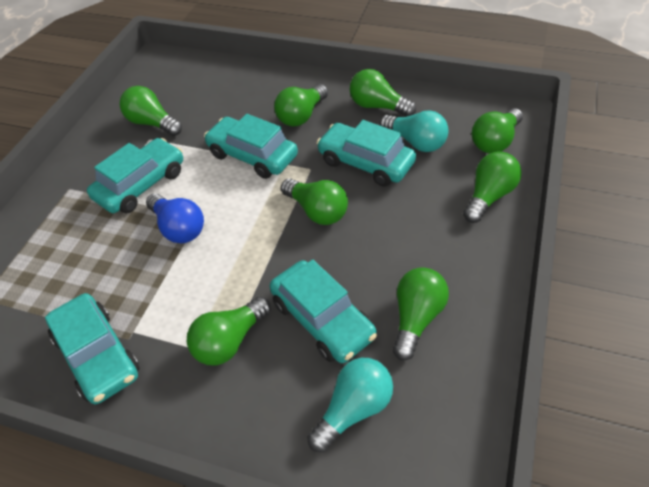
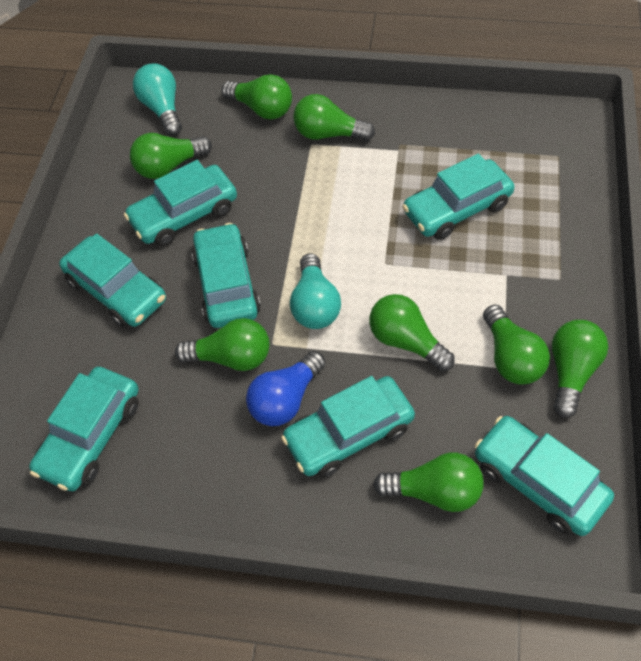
turquoise car: 5 -> 7

